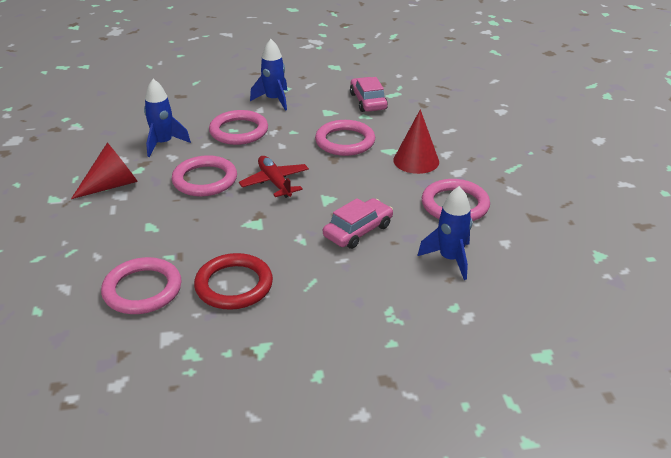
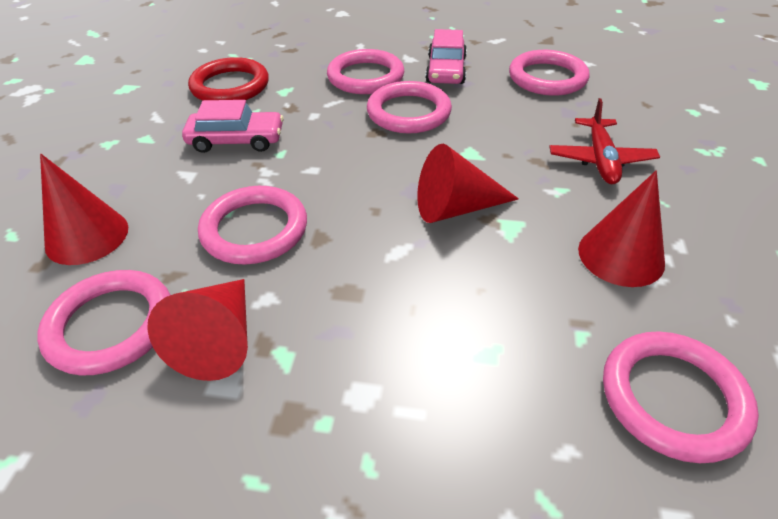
blue rocket: 3 -> 0
pink ring: 5 -> 6
red cone: 2 -> 4

